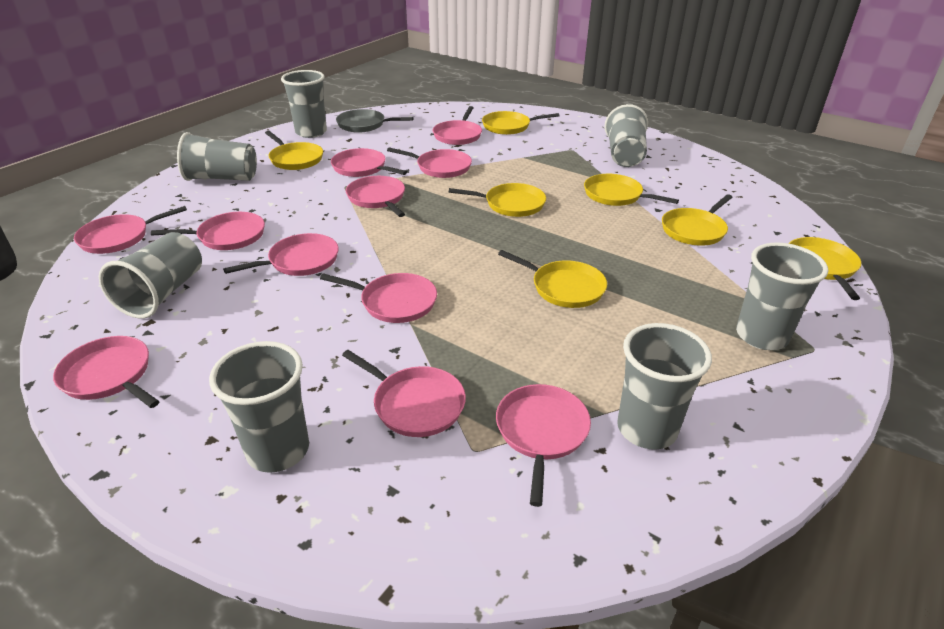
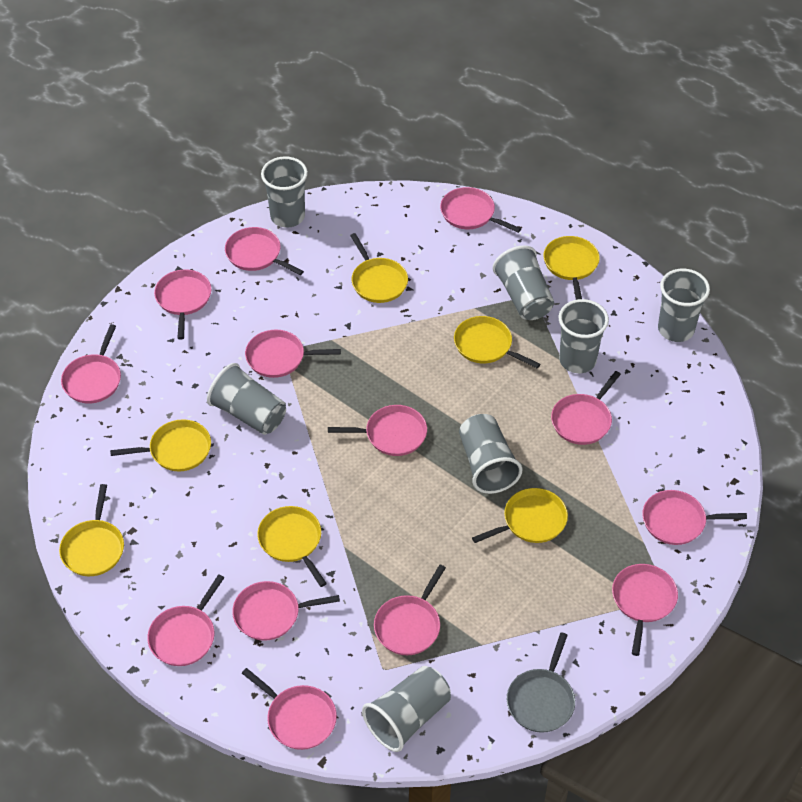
pink pan: 11 -> 13

